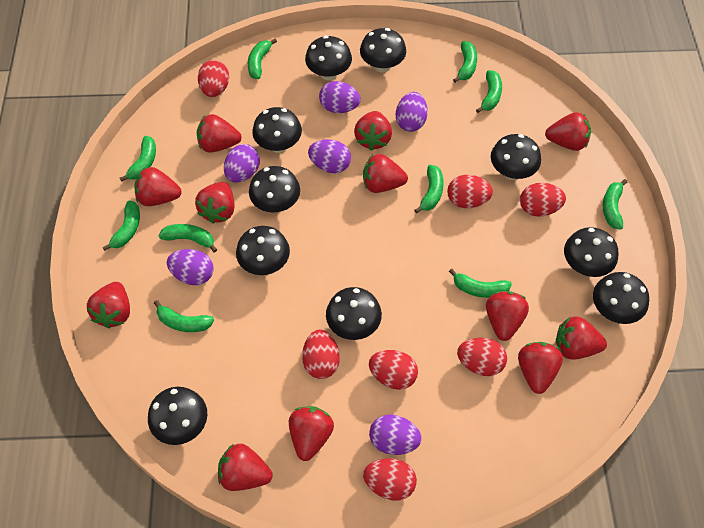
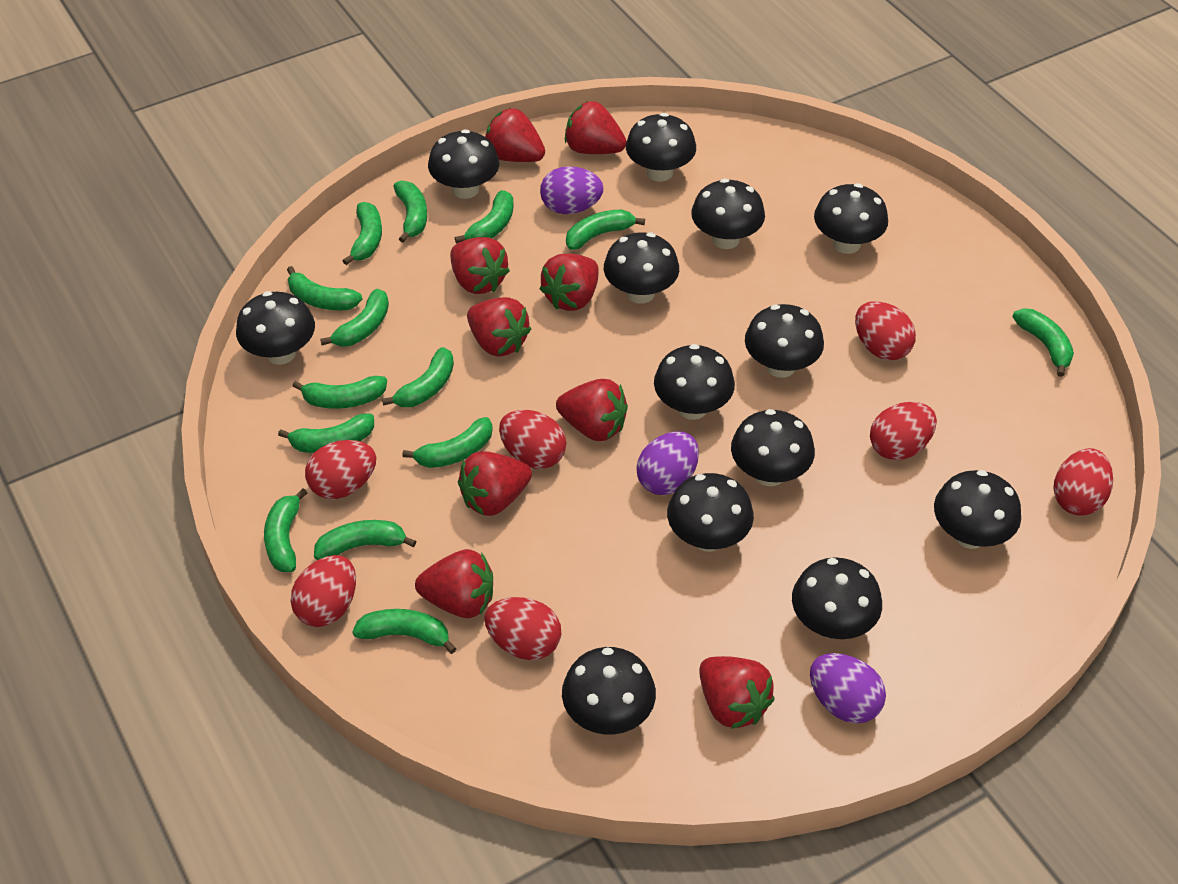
black mushroom: 10 -> 13
green banana: 10 -> 14
purple egg: 6 -> 3
red strawberry: 12 -> 9

